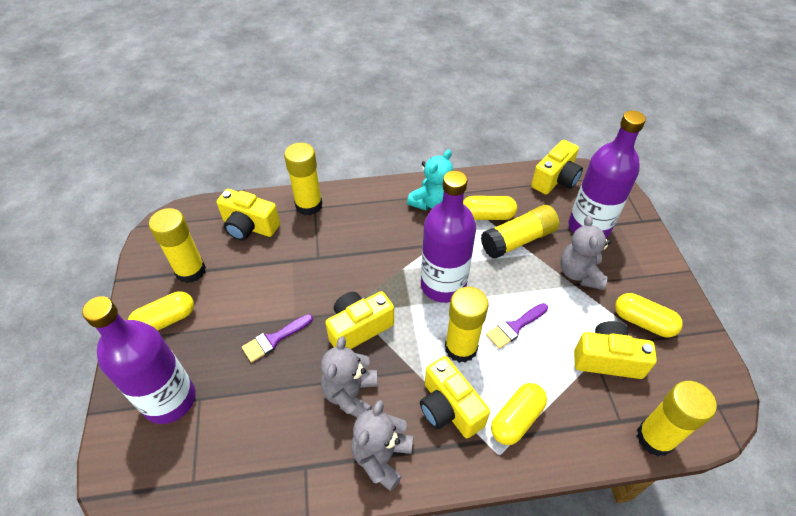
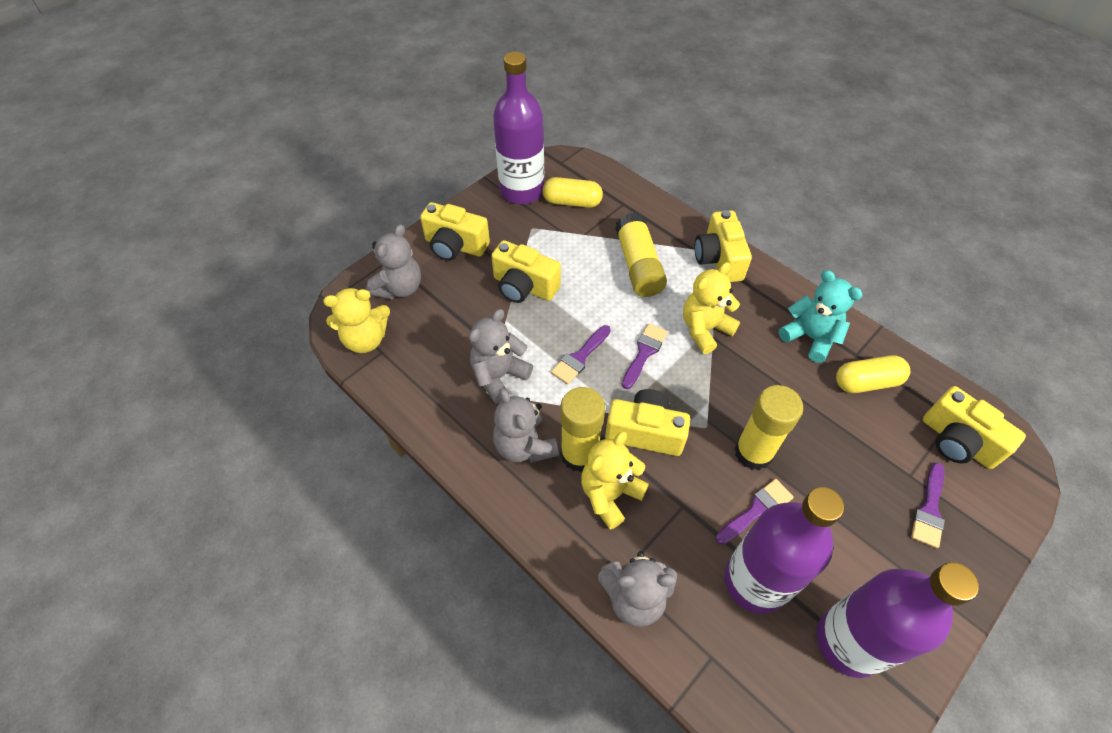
grey teddy bear: 3 -> 4
purple brush: 2 -> 4
yellow capsule: 4 -> 2
yellow glue stick: 5 -> 3
yellow teddy bear: 0 -> 3

